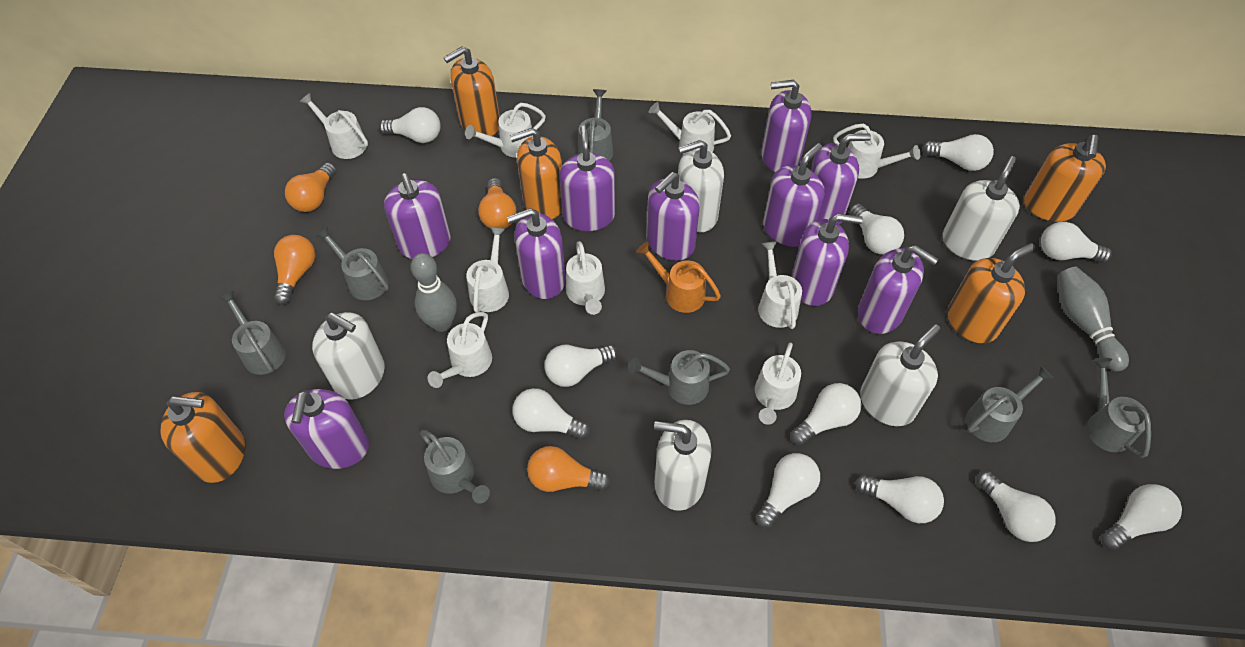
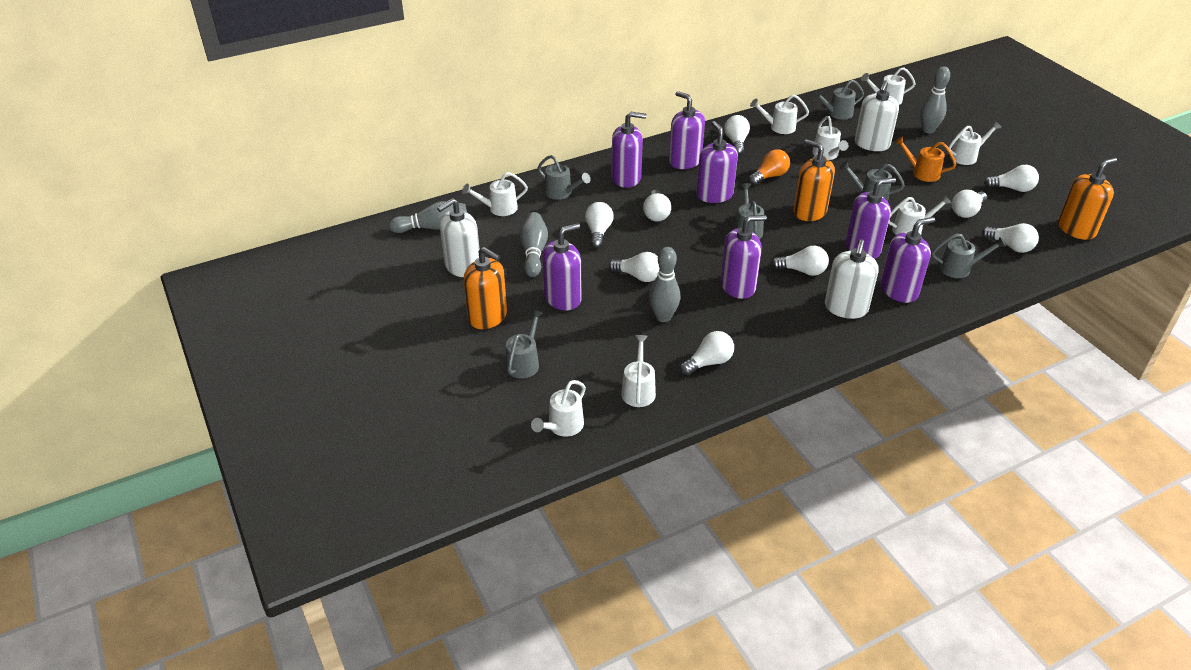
grey bowling pin: 2 -> 4
grey watering can: 7 -> 6
orange light bulb: 4 -> 1
orange soap dispenser: 5 -> 3
purple soap dispenser: 10 -> 7
white light bulb: 11 -> 9
white soap dispenser: 5 -> 3
white watering can: 9 -> 8

